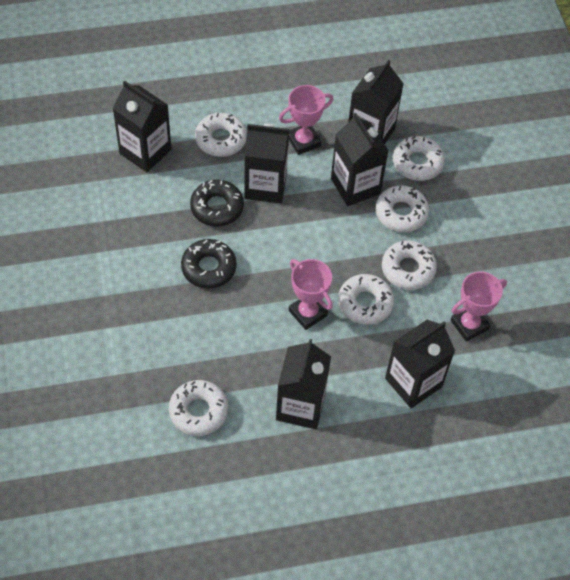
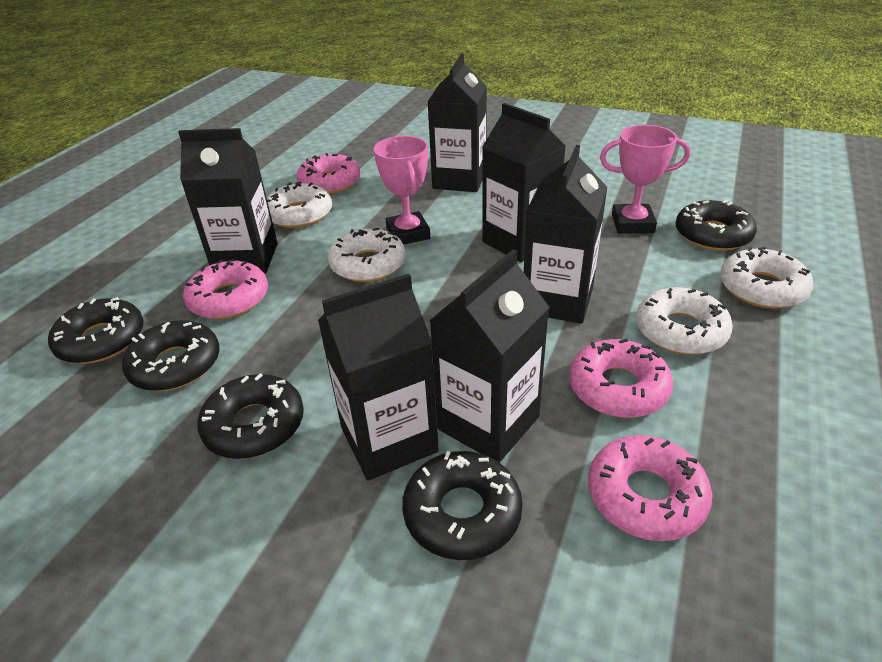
black donut: 2 -> 5
pink donut: 0 -> 4
pink trophy: 3 -> 2
white donut: 6 -> 4

